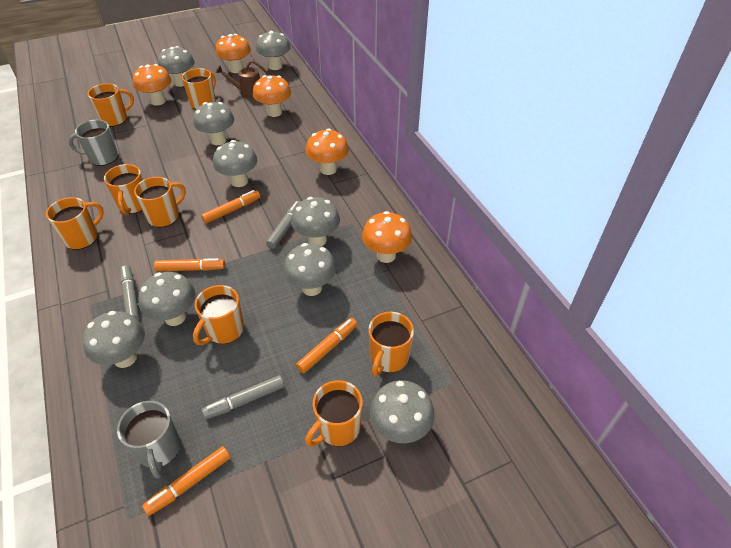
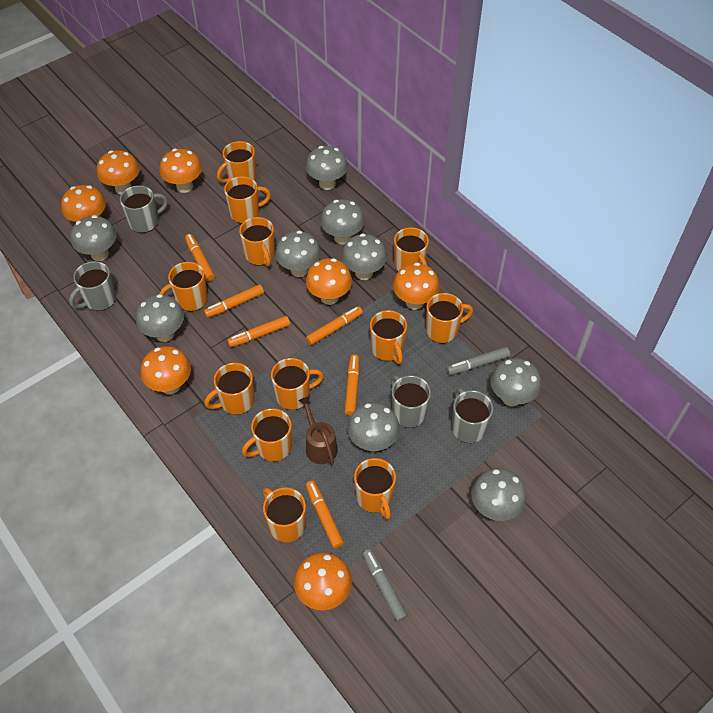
grey marker: 3 -> 2
grey mug: 2 -> 4
orange marker: 4 -> 6
orange mug: 8 -> 12
orange mushroom: 5 -> 7

